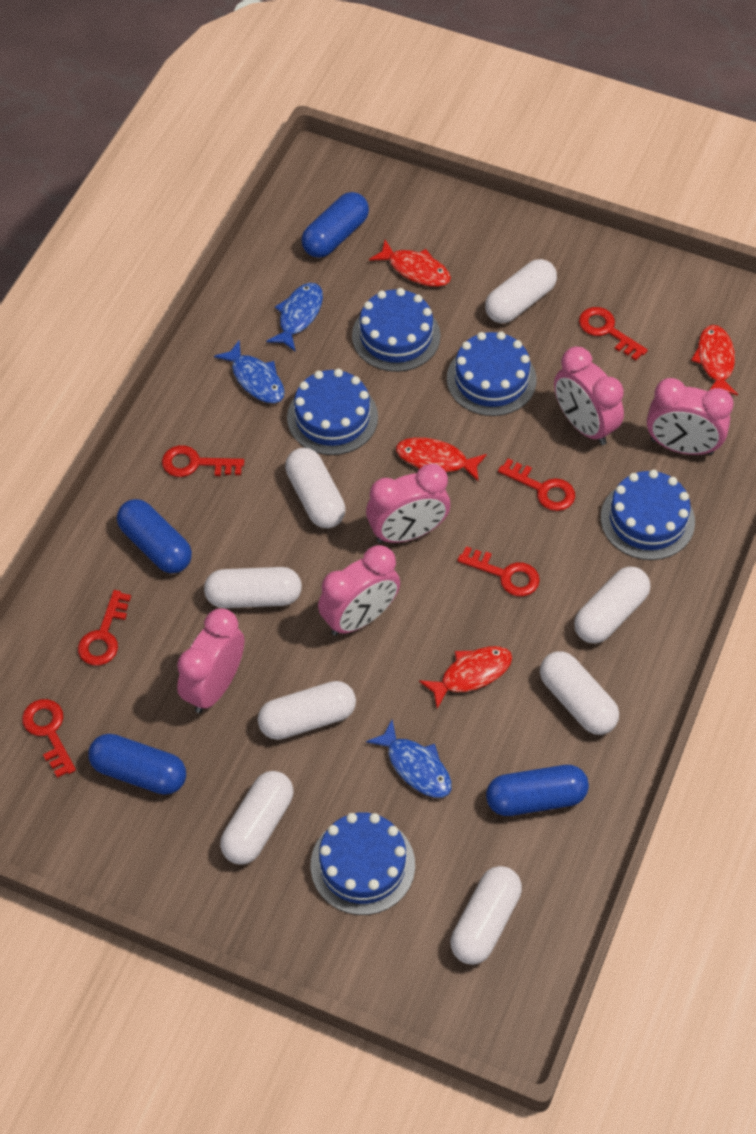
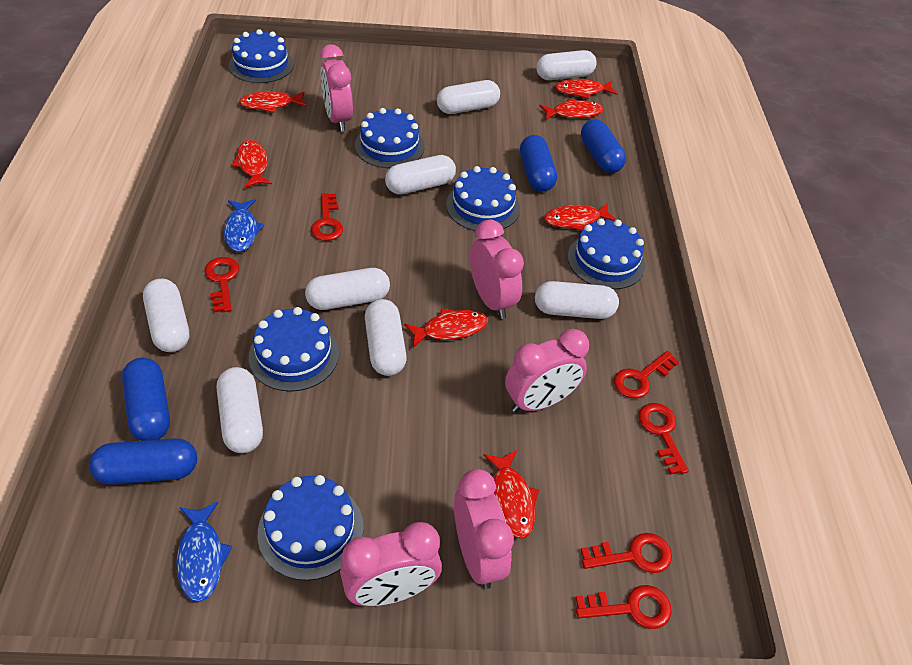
blue cake: 5 -> 6
blue fish: 3 -> 2
red fish: 4 -> 7

